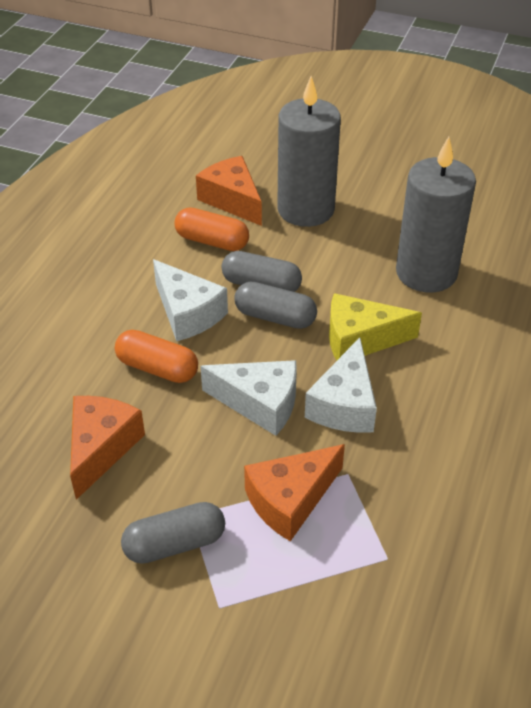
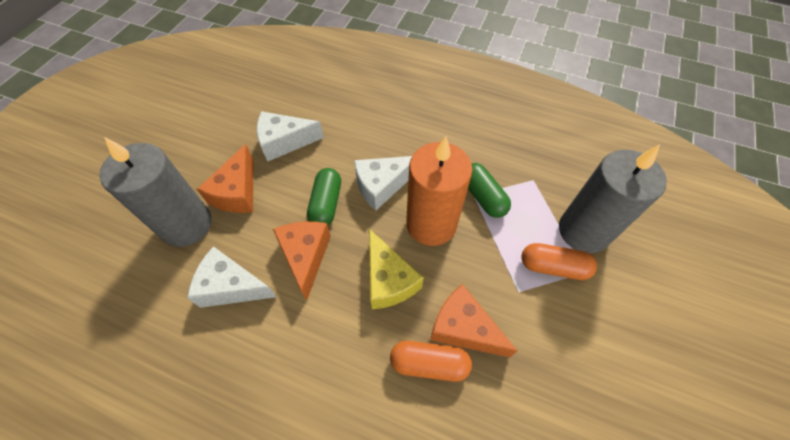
green capsule: 0 -> 2
grey capsule: 3 -> 0
orange candle: 0 -> 1

